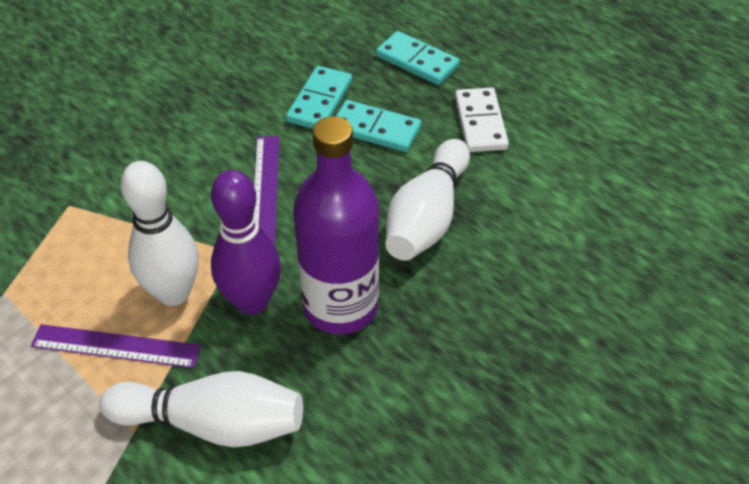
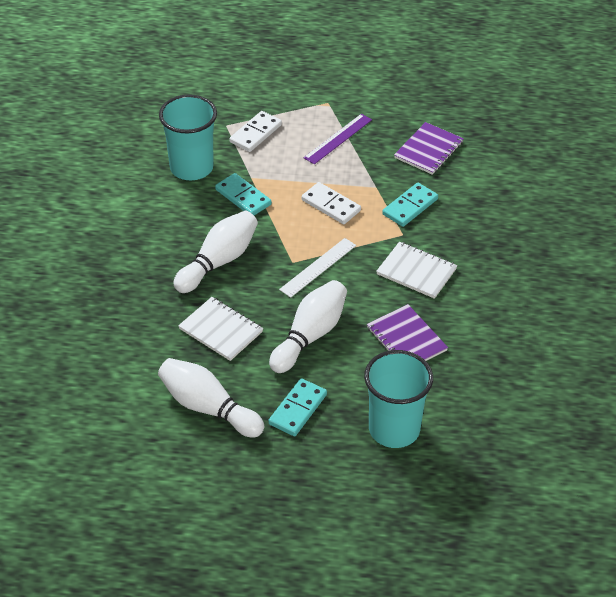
purple bottle: 1 -> 0
purple bowling pin: 1 -> 0
purple notebook: 0 -> 2
purple ruler: 2 -> 1
turquoise cup: 0 -> 2
white domino: 1 -> 2
white notebook: 0 -> 2
white ruler: 0 -> 1

